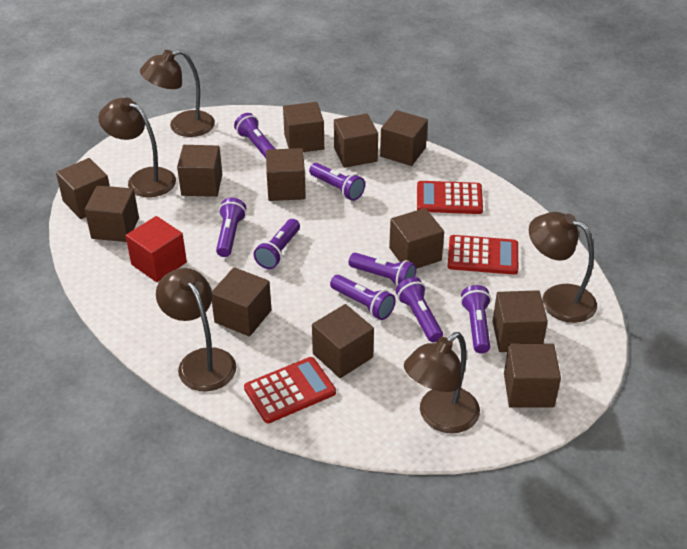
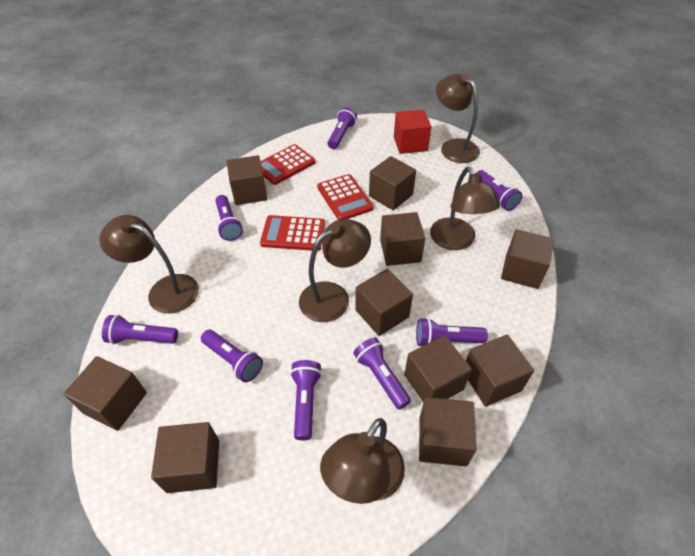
brown cube: 12 -> 10

